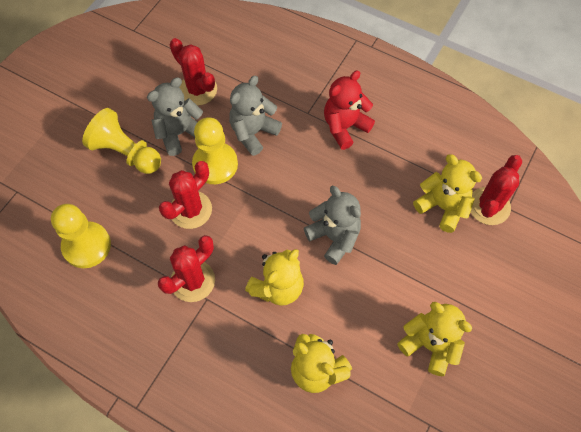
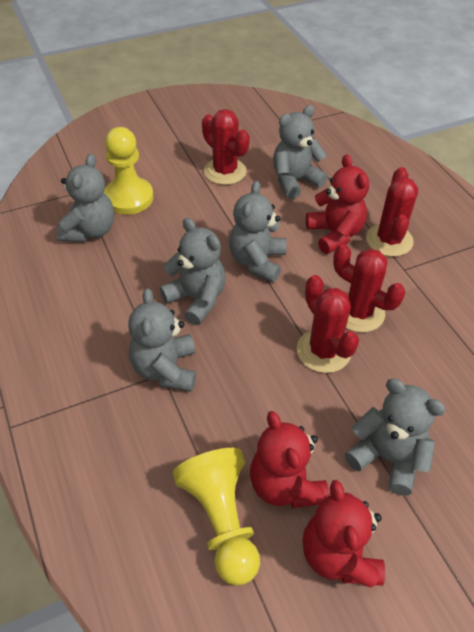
grey teddy bear: 3 -> 6
red teddy bear: 1 -> 3
yellow pawn: 3 -> 2
yellow teddy bear: 4 -> 0

